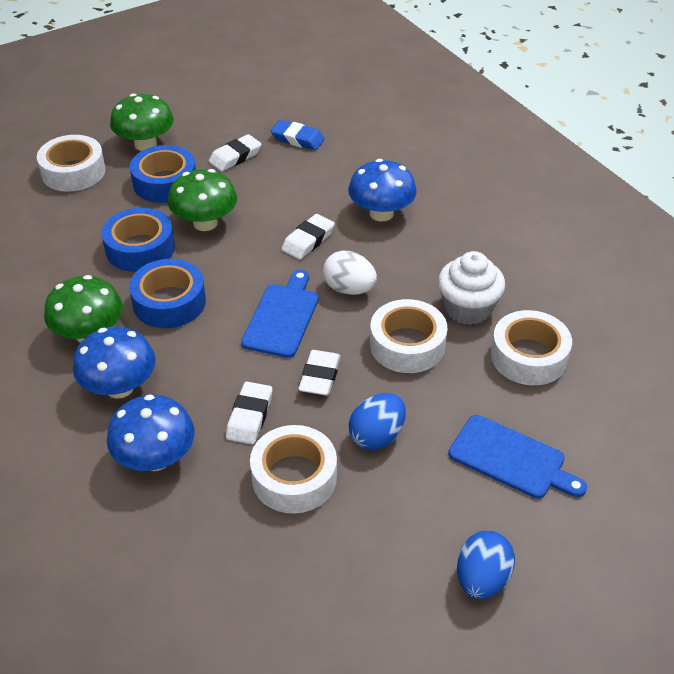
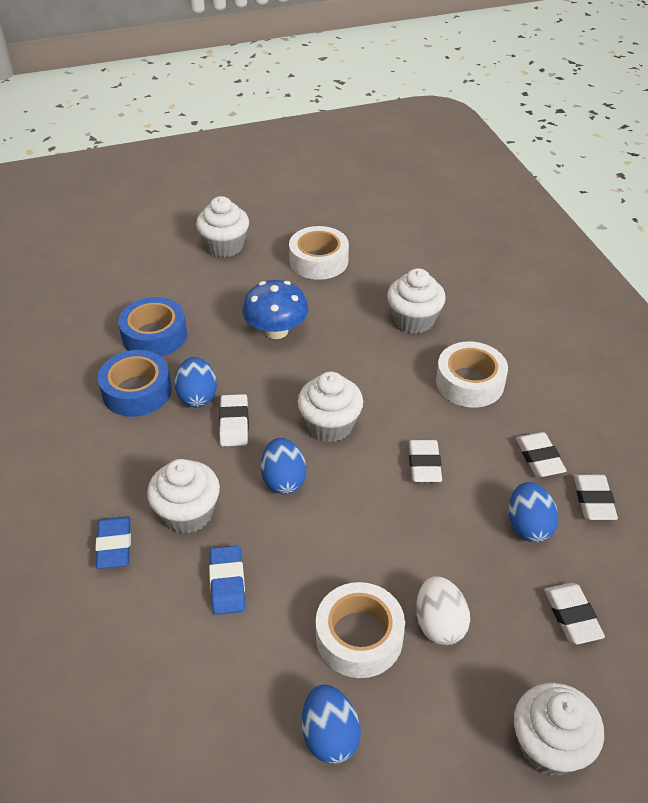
blue cutting board: 2 -> 0
blue egg: 2 -> 4
blue eraser: 1 -> 2
blue mushroom: 3 -> 1
blue tape: 3 -> 2
green mushroom: 3 -> 0
white cupcake: 1 -> 5
white eraser: 4 -> 5
white tape: 4 -> 3

